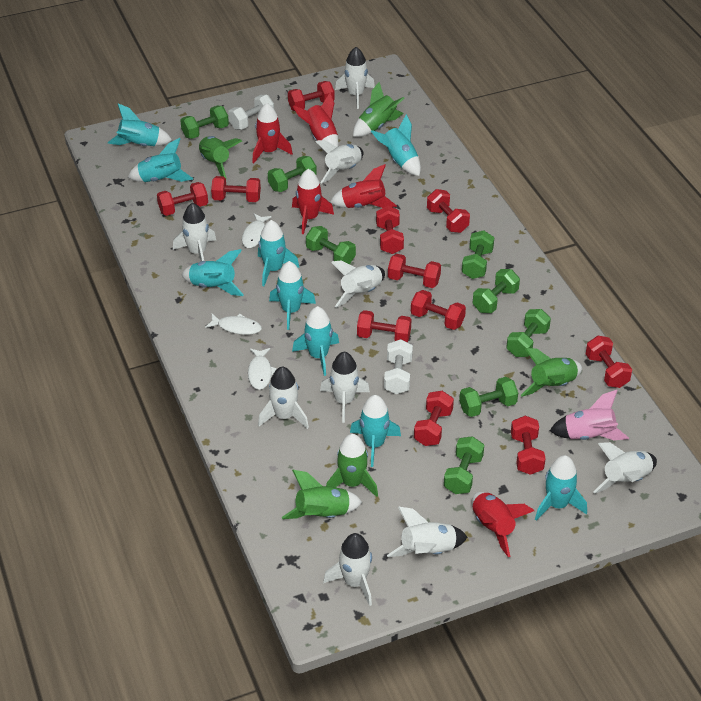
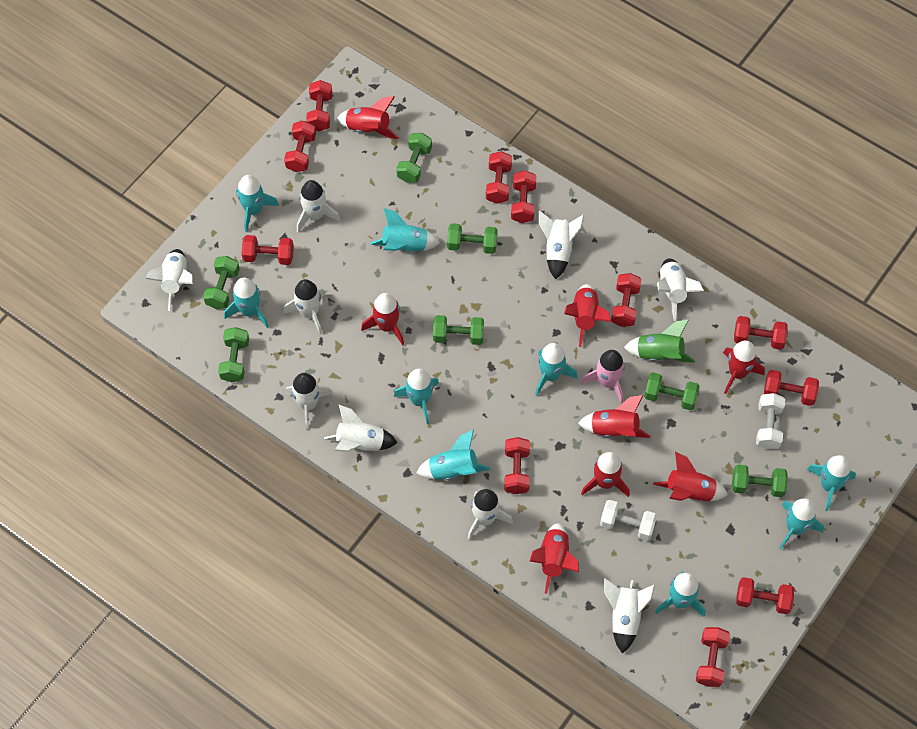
green dumbbell: 8 -> 7
green rocket: 5 -> 1
red rocket: 5 -> 8
white fish: 3 -> 0

